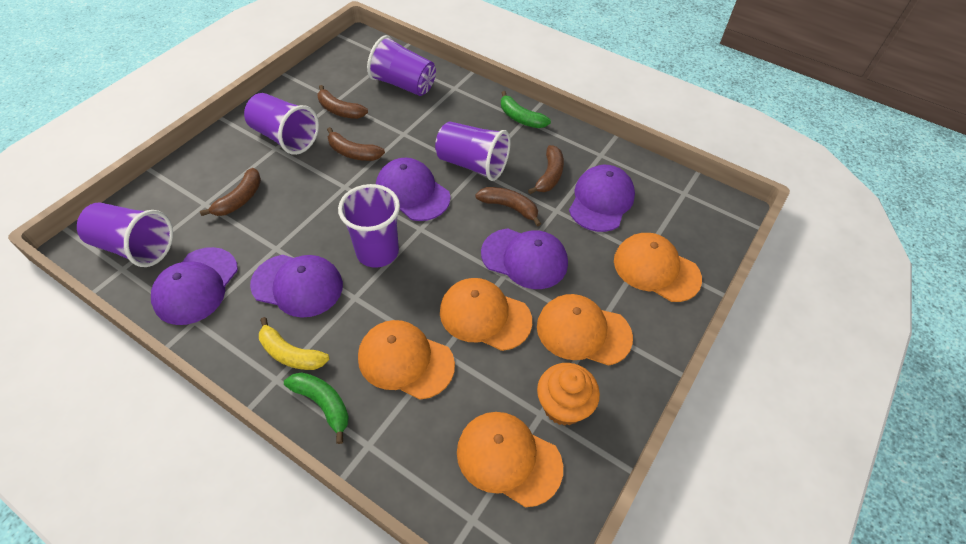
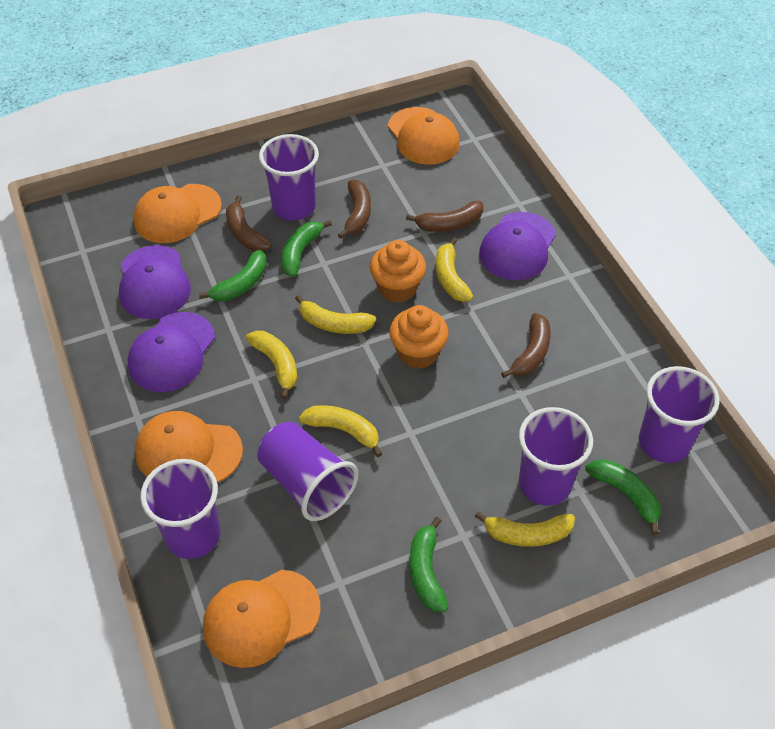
brown banana: 5 -> 4
green banana: 2 -> 4
orange cap: 5 -> 4
orange cupcake: 1 -> 2
purple cap: 5 -> 3
yellow banana: 1 -> 5

